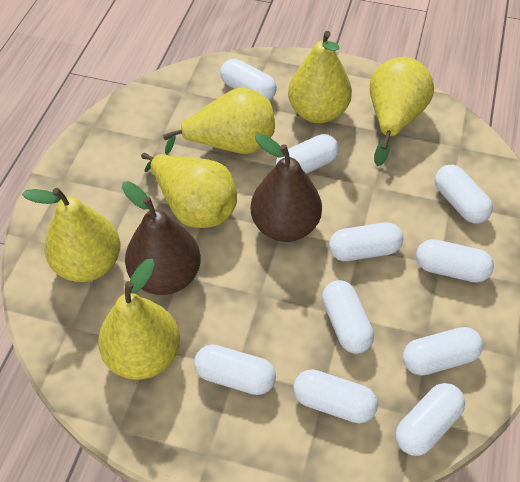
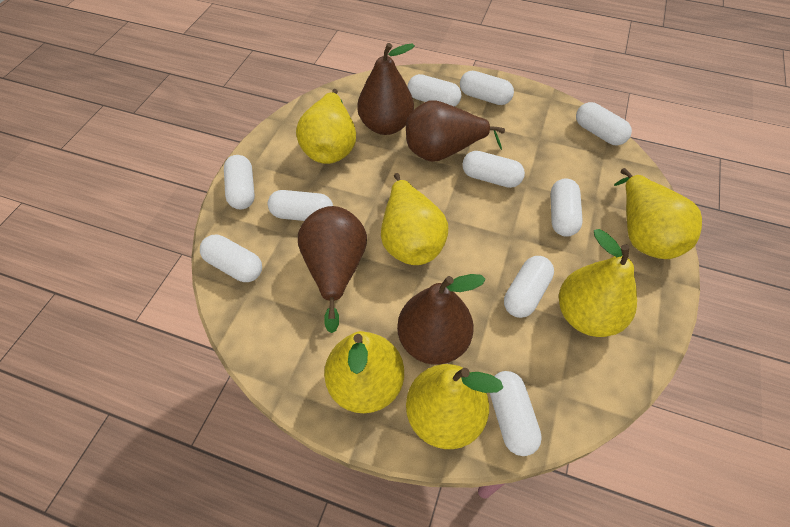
brown pear: 2 -> 4

